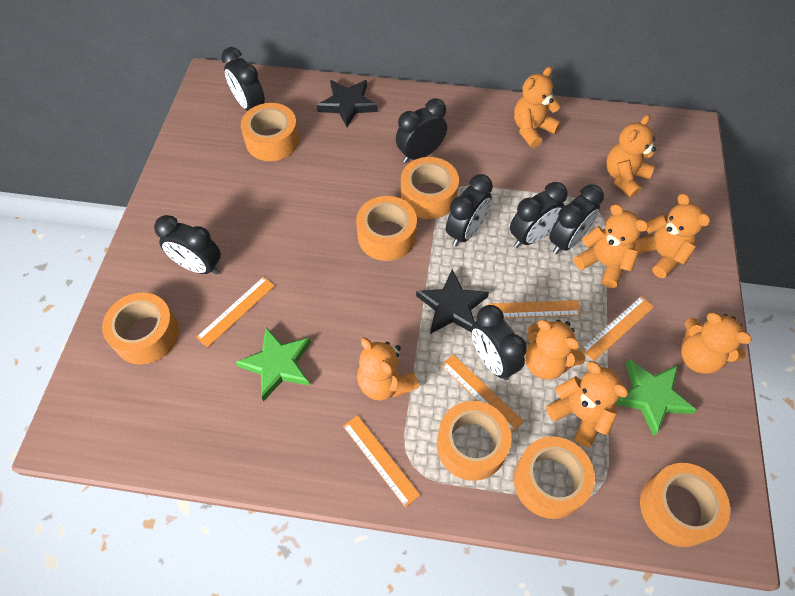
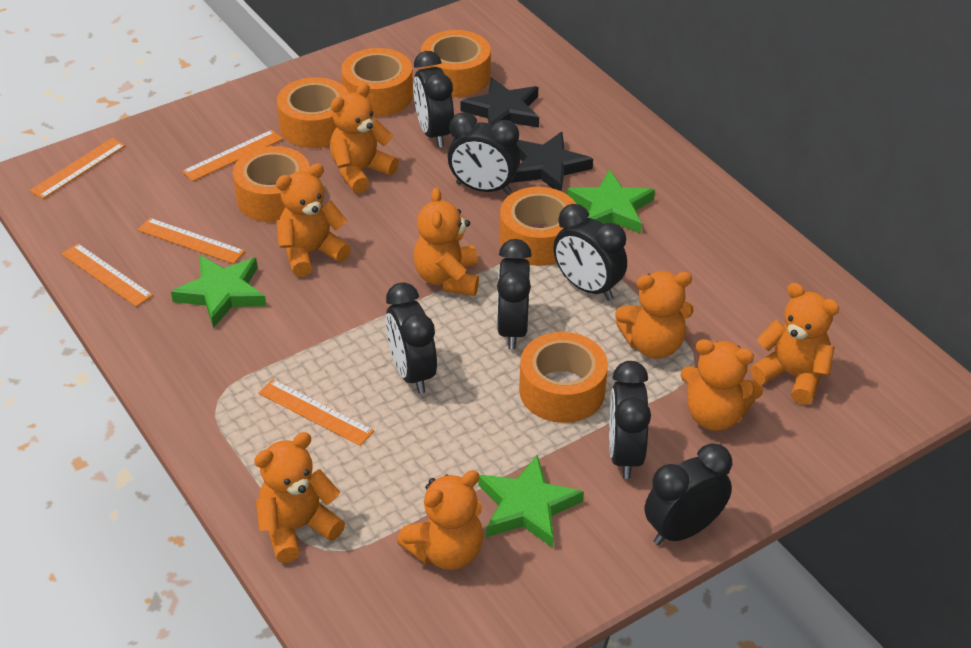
green star: 2 -> 3
orange tape: 7 -> 6

